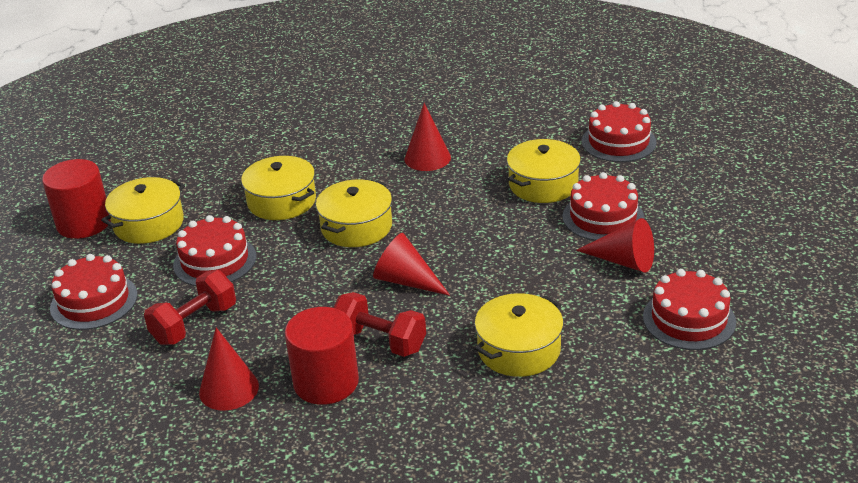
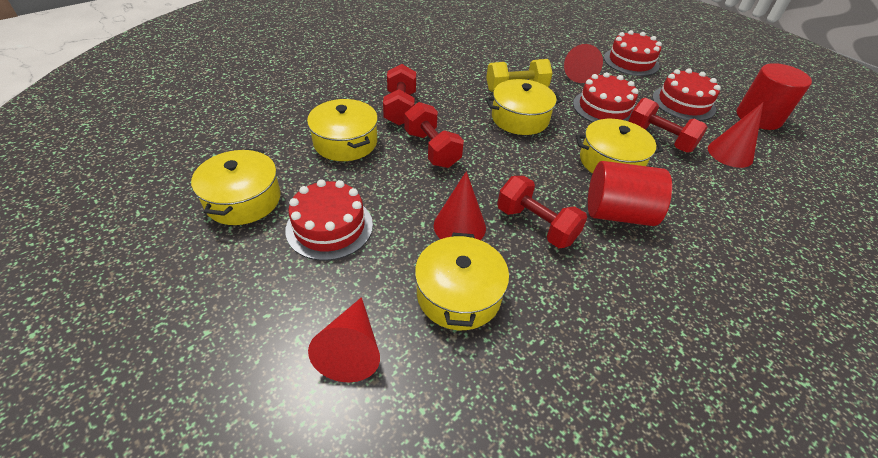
red cake: 5 -> 4
red dumbbell: 2 -> 4
yellow dumbbell: 0 -> 1

